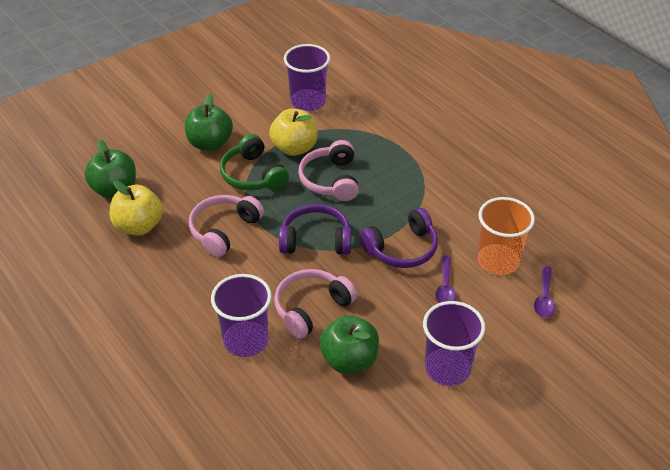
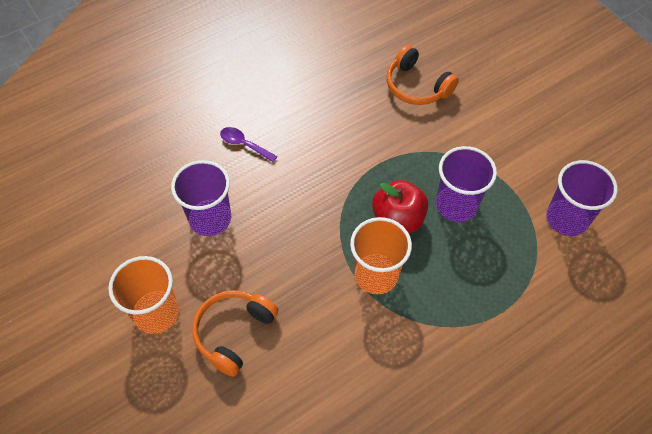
green apple: 3 -> 0
green headphones: 1 -> 0
orange cup: 1 -> 2
orange headphones: 0 -> 2
pink headphones: 3 -> 0
purple headphones: 2 -> 0
purple spoon: 2 -> 1
red apple: 0 -> 1
yellow apple: 2 -> 0

